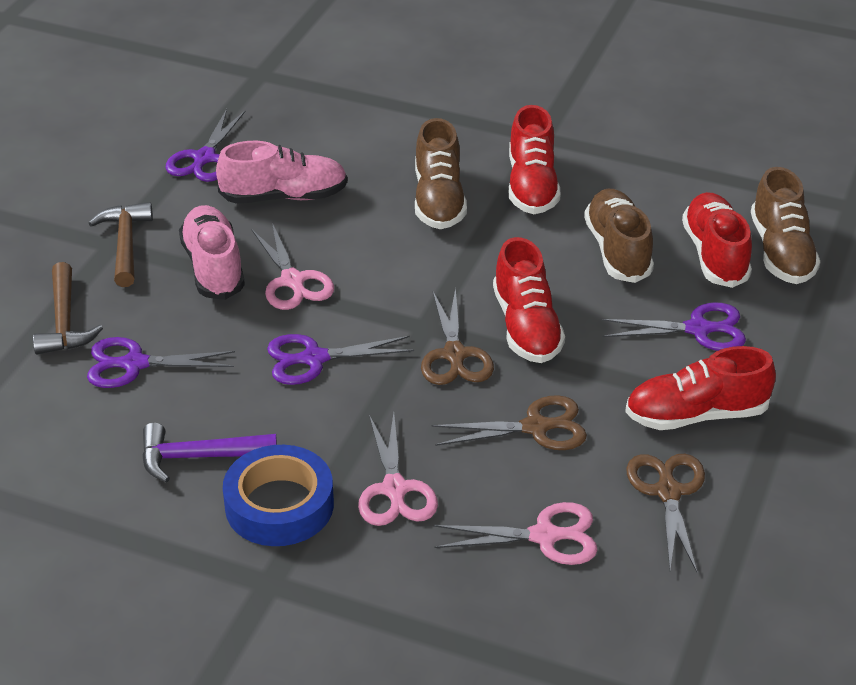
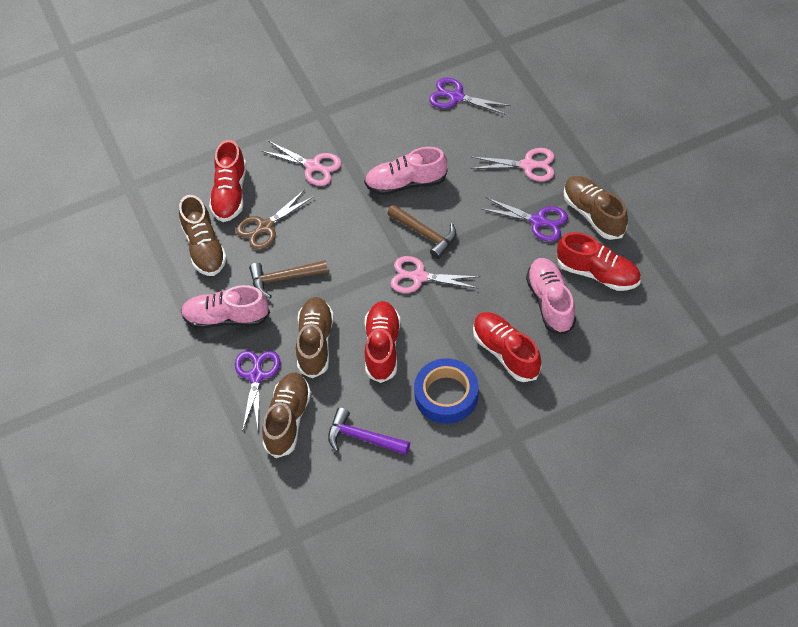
brown scissors: 3 -> 1
brown shoe: 3 -> 4
pink shoe: 2 -> 3
purple scissors: 4 -> 3

